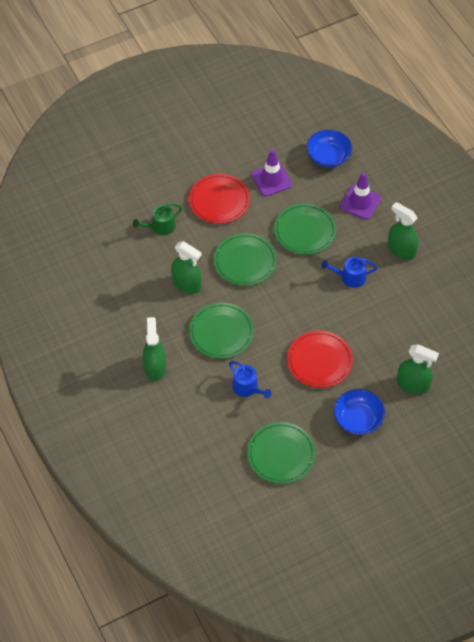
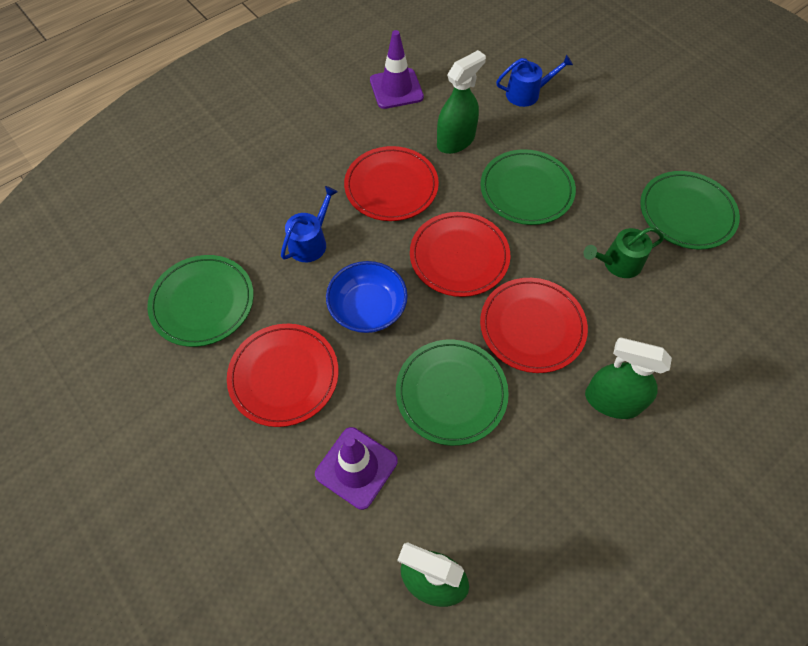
blue bowl: 2 -> 1
green spray bottle: 4 -> 3
red plate: 2 -> 4

